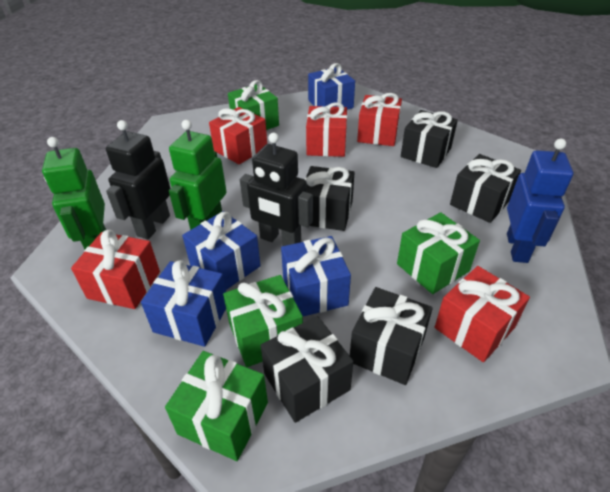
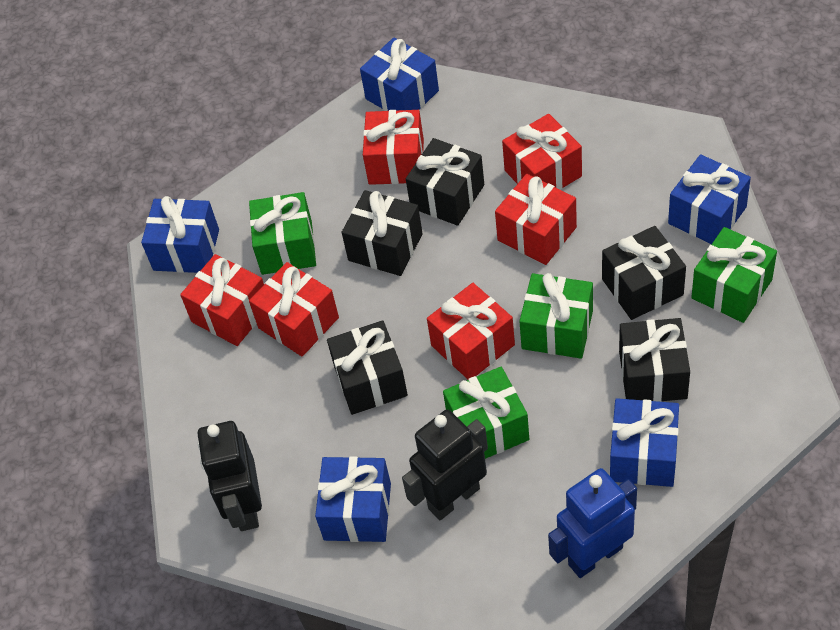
blue gift: 4 -> 5
green robot: 2 -> 0
red gift: 5 -> 6

